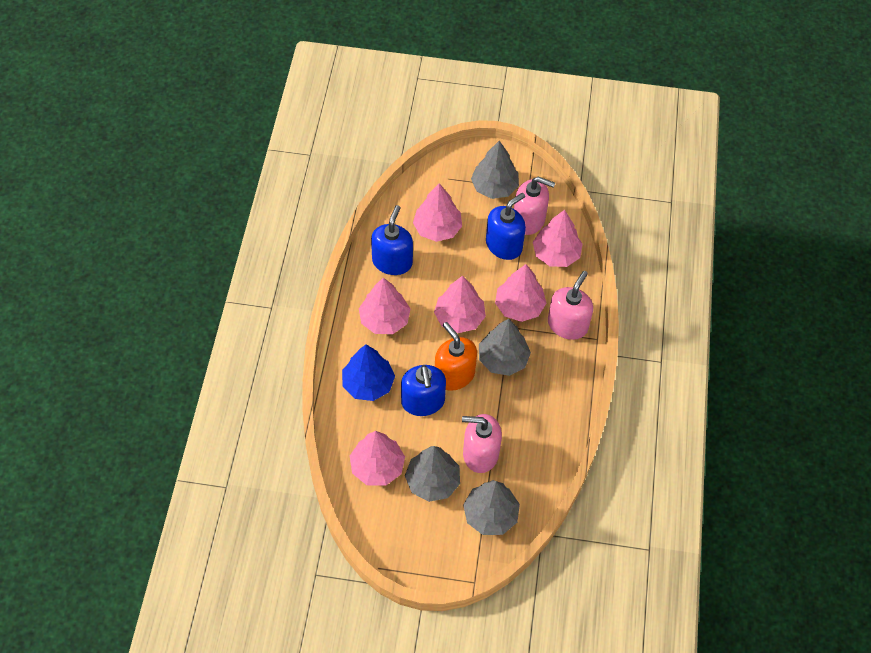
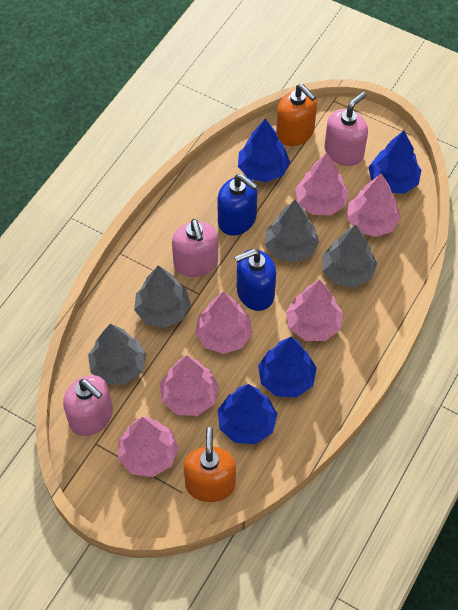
blue soap dispenser: 3 -> 2
blue tree: 1 -> 4
orange soap dispenser: 1 -> 2

